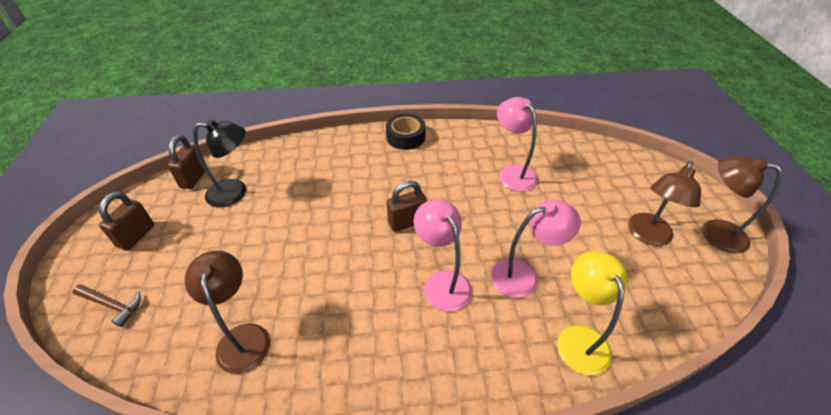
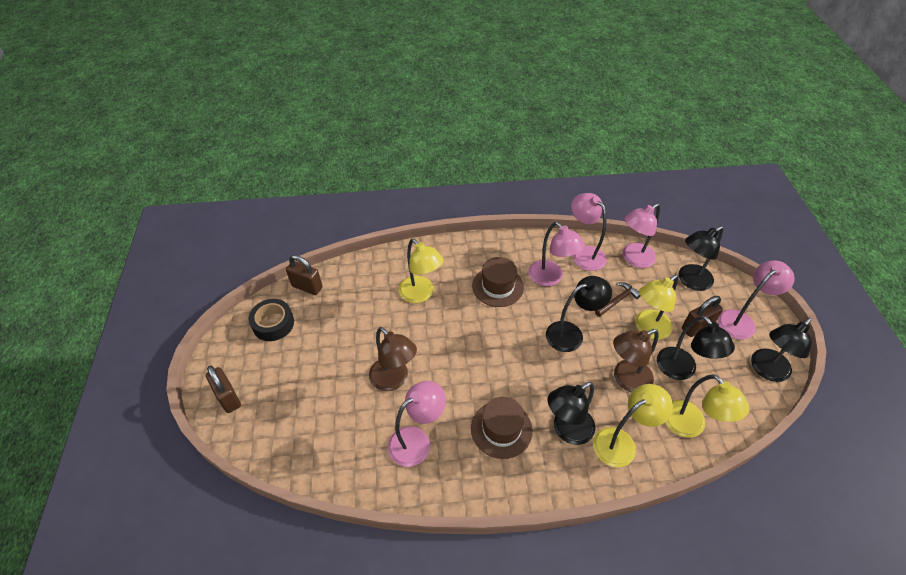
black lamp: 1 -> 5
brown hat: 0 -> 2
brown lamp: 3 -> 2
pink lamp: 3 -> 5
yellow lamp: 1 -> 4

